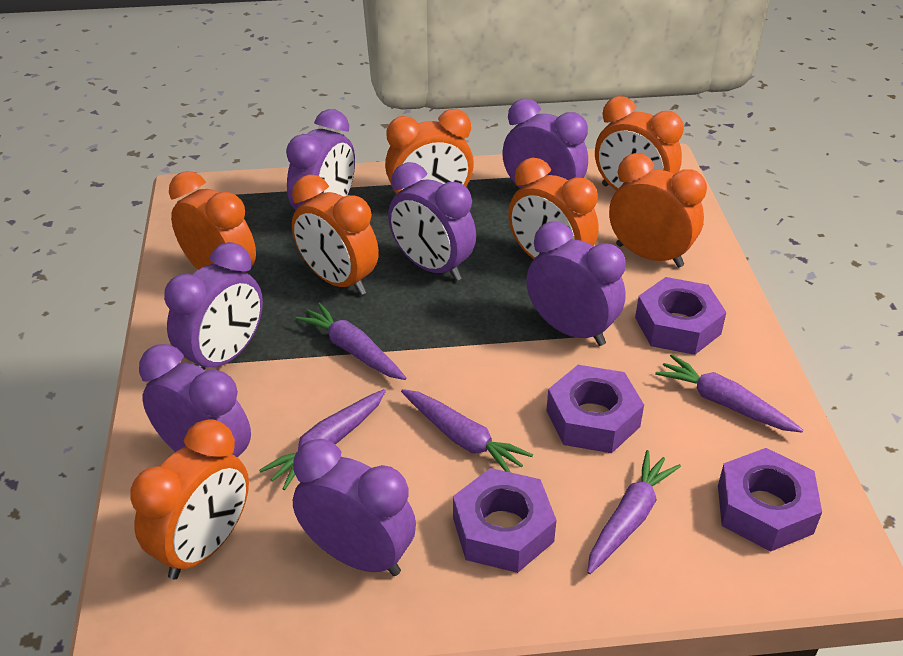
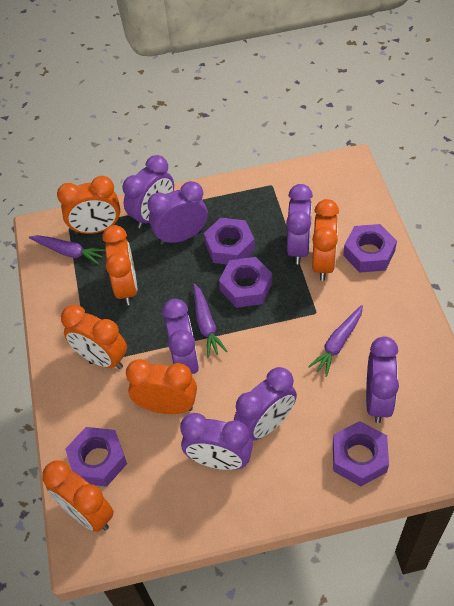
orange clock: 7 -> 6
purple carrot: 5 -> 3
purple nut: 4 -> 5

